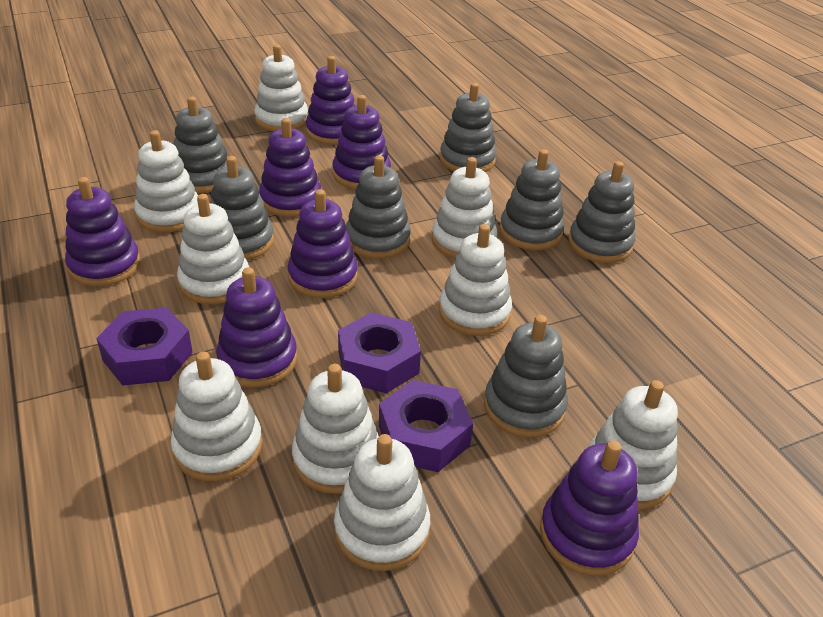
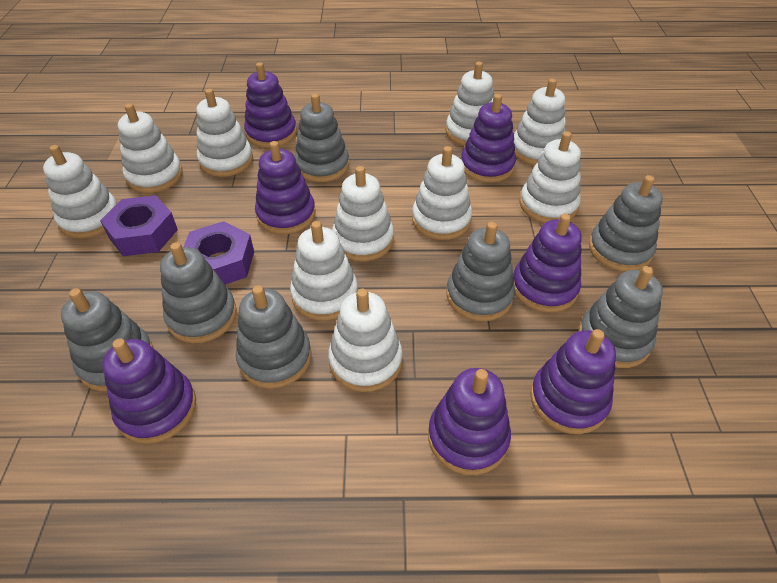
purple nut: 3 -> 2
white stacking toy: 9 -> 10

